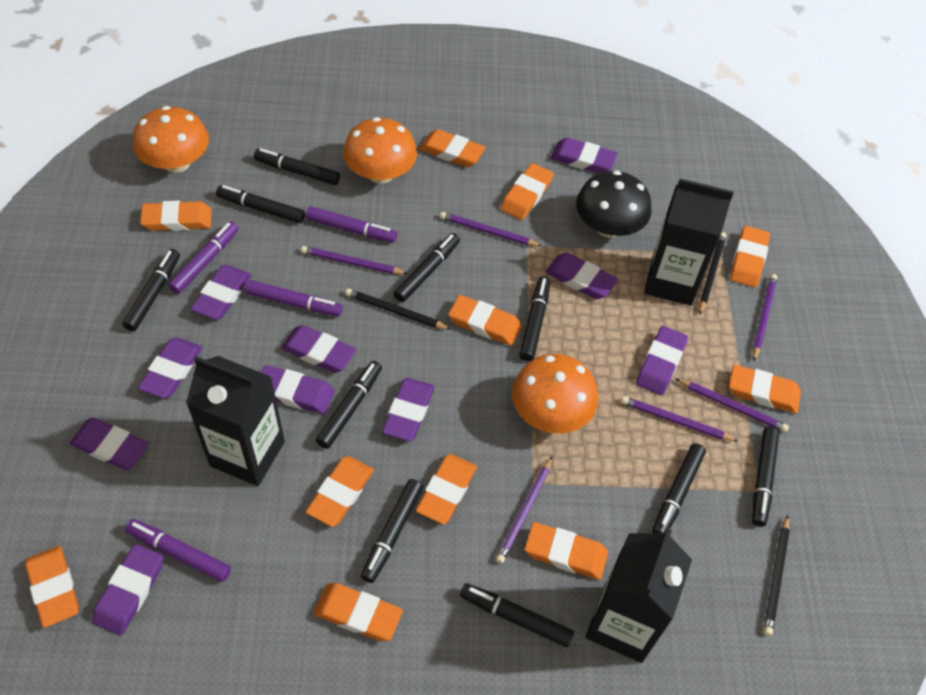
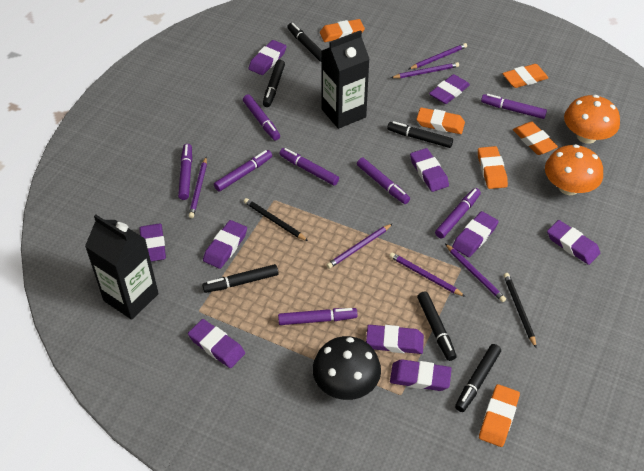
black carton: 3 -> 2
black marker: 10 -> 6
black pencil: 3 -> 2
orange eraser: 11 -> 6
orange mushroom: 3 -> 2
purple marker: 4 -> 8

